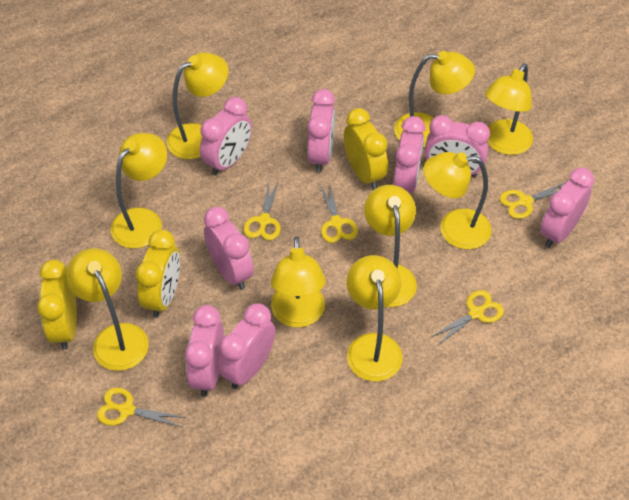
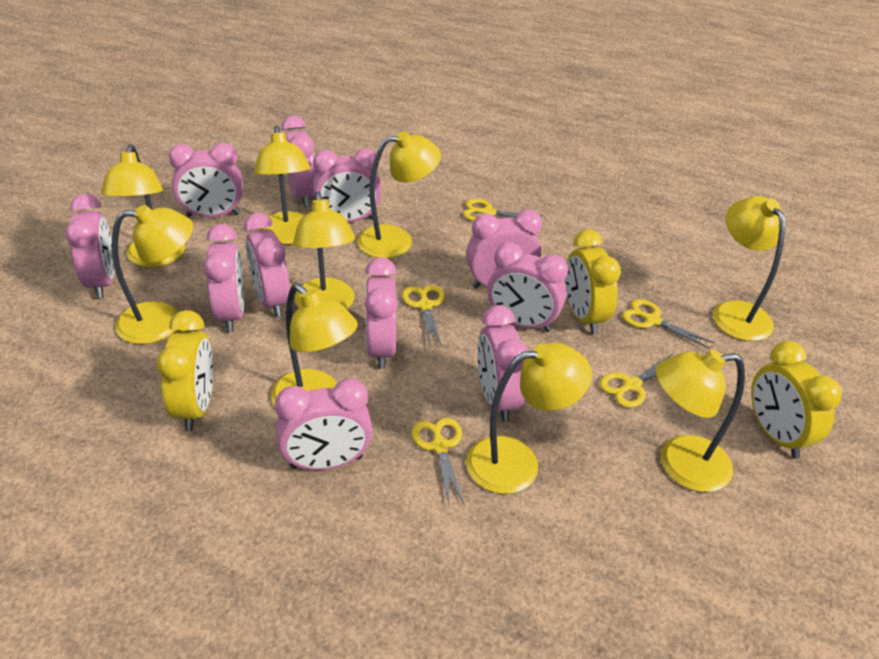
pink clock: 8 -> 11

